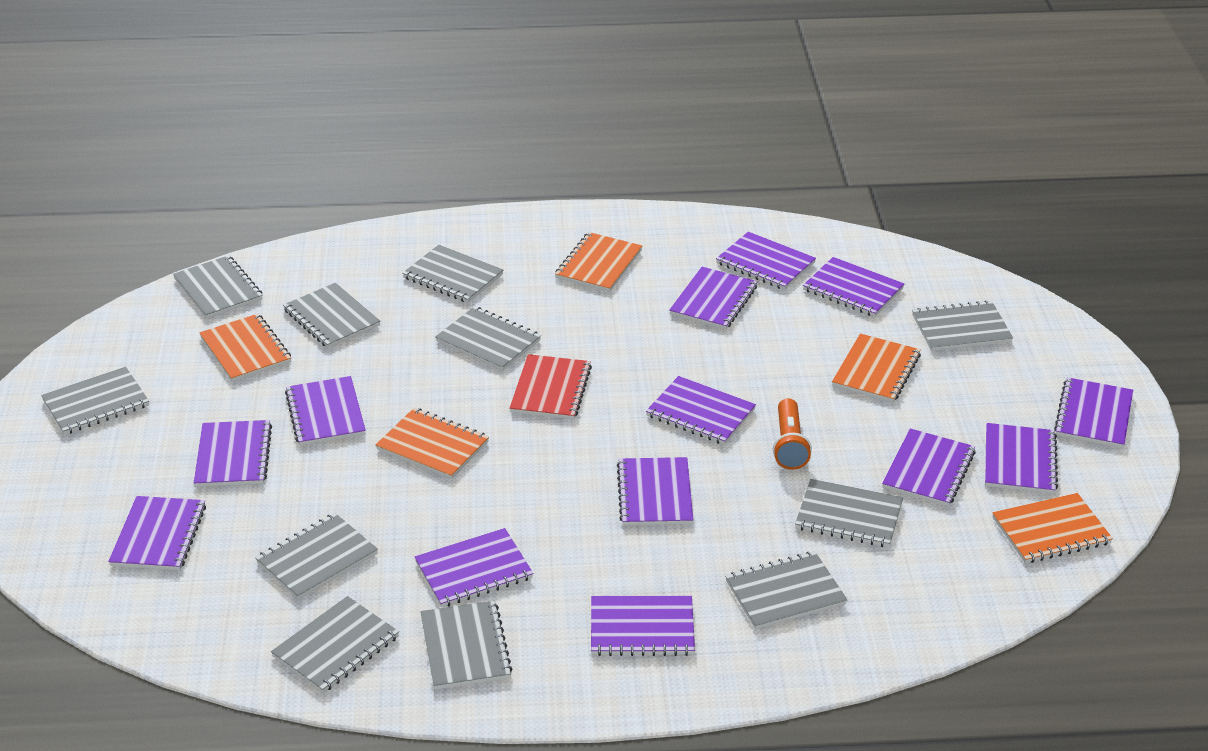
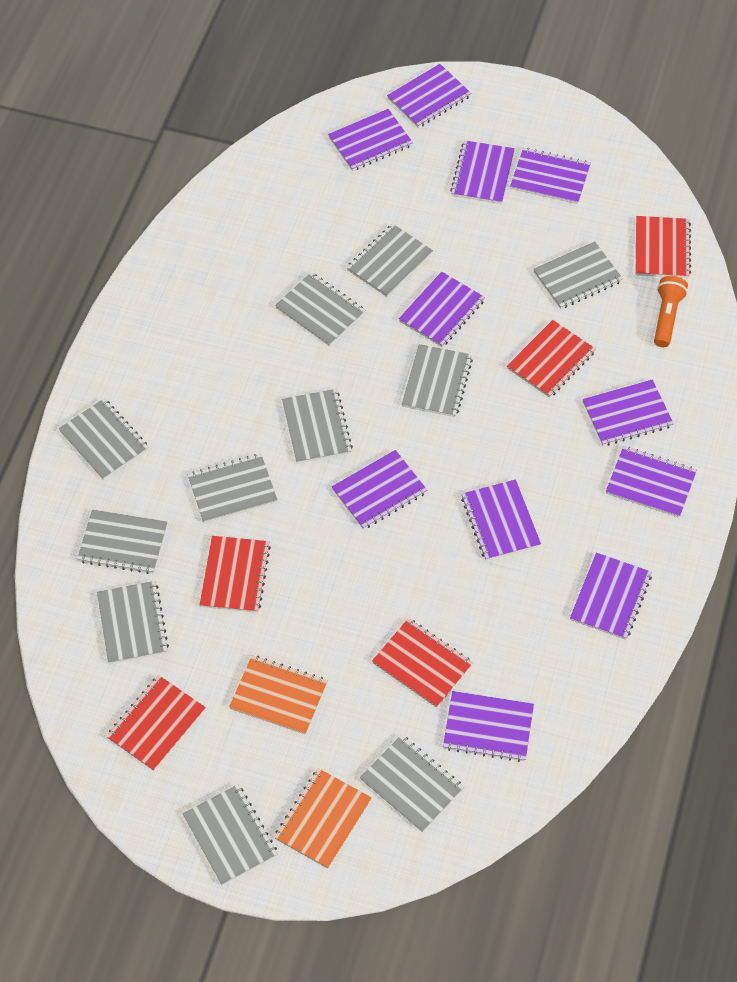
orange notebook: 5 -> 2
purple notebook: 13 -> 11
red notebook: 1 -> 5

